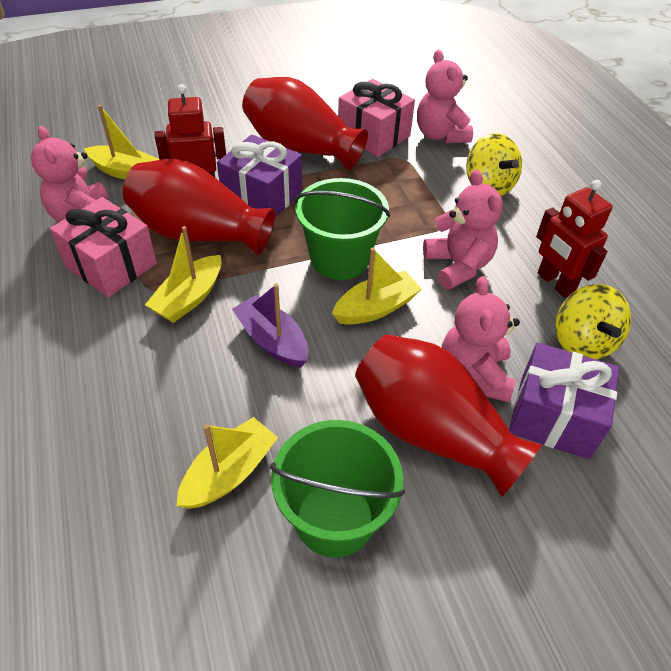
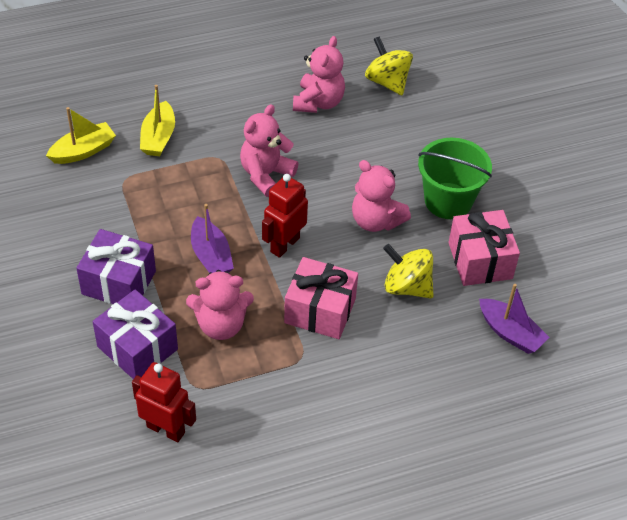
green bucket: 2 -> 1
purple boat: 1 -> 2
red vase: 3 -> 0
yellow boat: 4 -> 2

